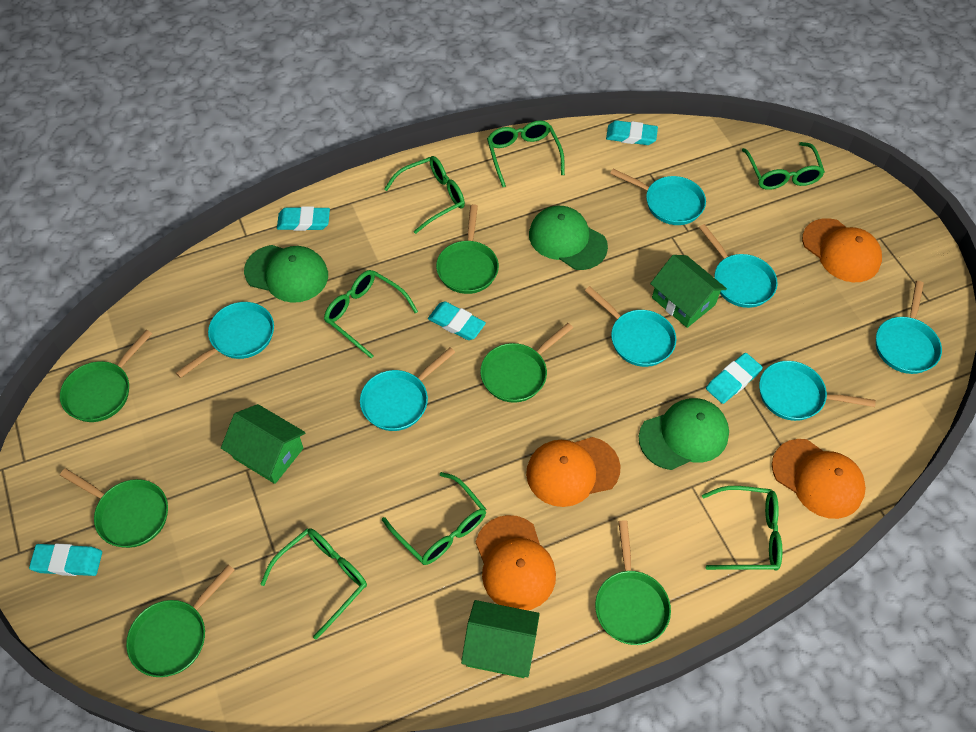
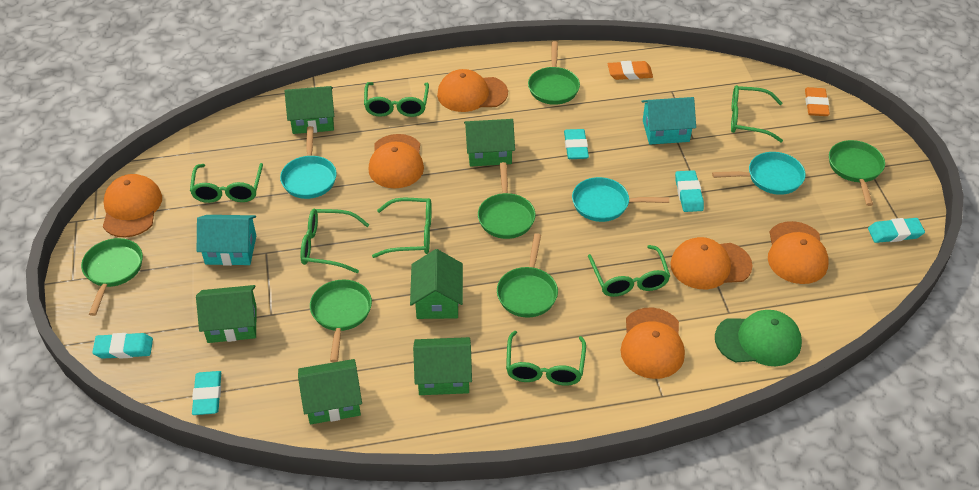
green cap: 3 -> 1
green house: 3 -> 6
orange cap: 4 -> 6
orange eraser: 0 -> 2
turquoise house: 0 -> 2
turquoise pan: 7 -> 3

